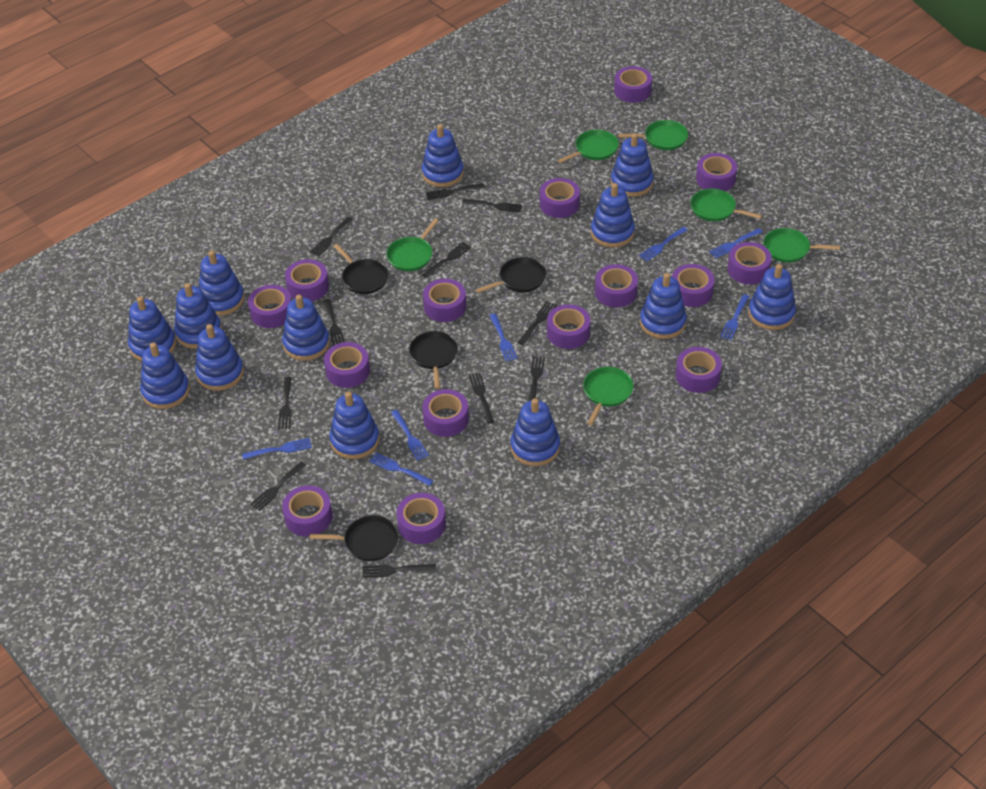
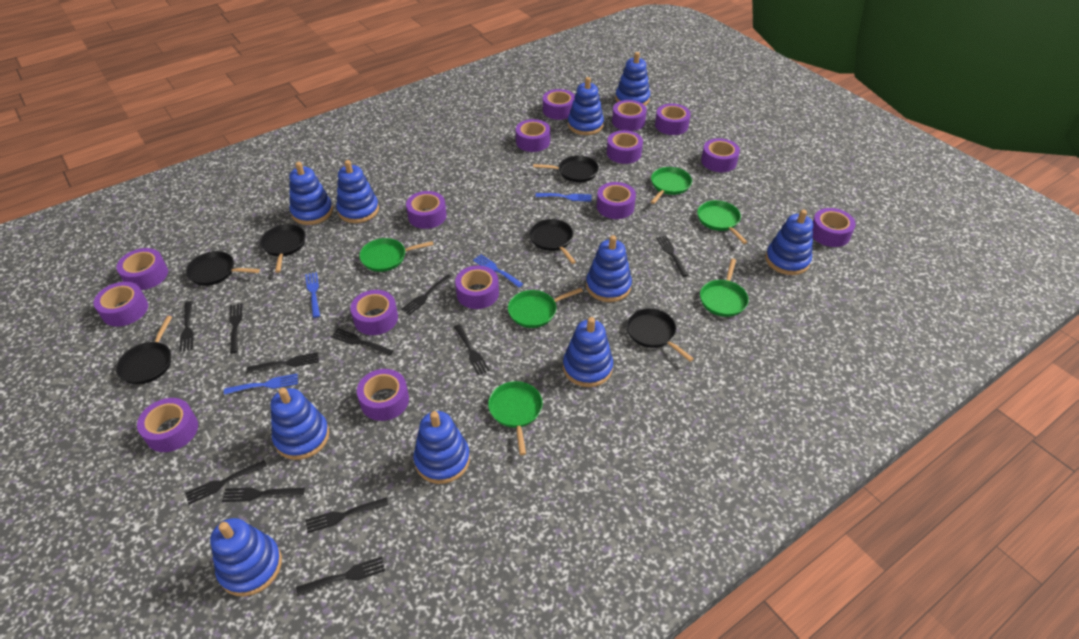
black pan: 4 -> 6
blue fork: 7 -> 4
blue stacking toy: 13 -> 10

